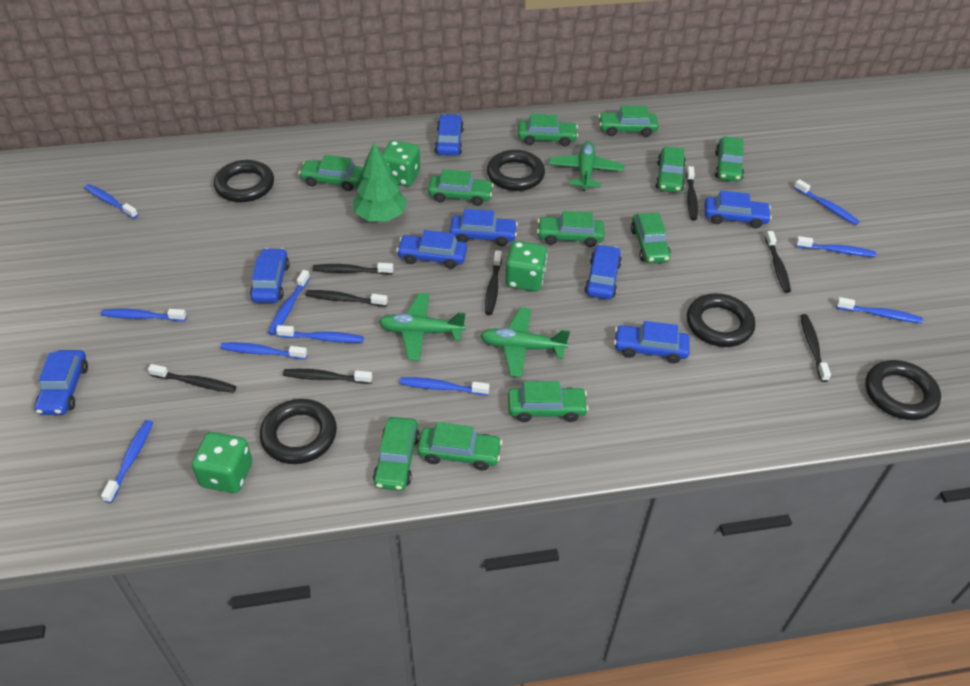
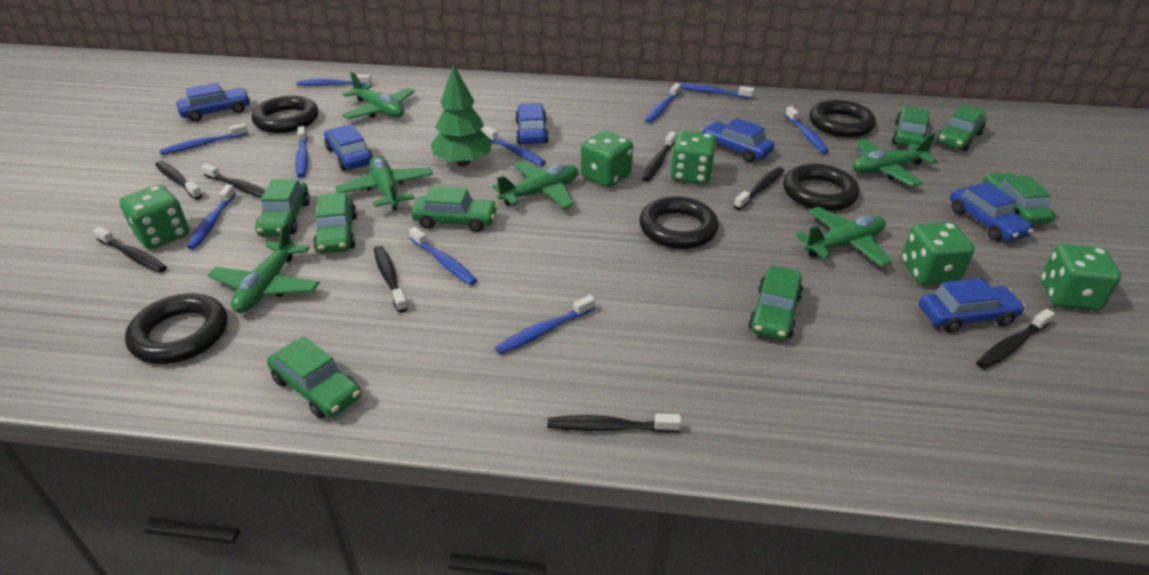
blue car: 8 -> 6
green car: 11 -> 8
green dice: 3 -> 5
green plane: 3 -> 6

